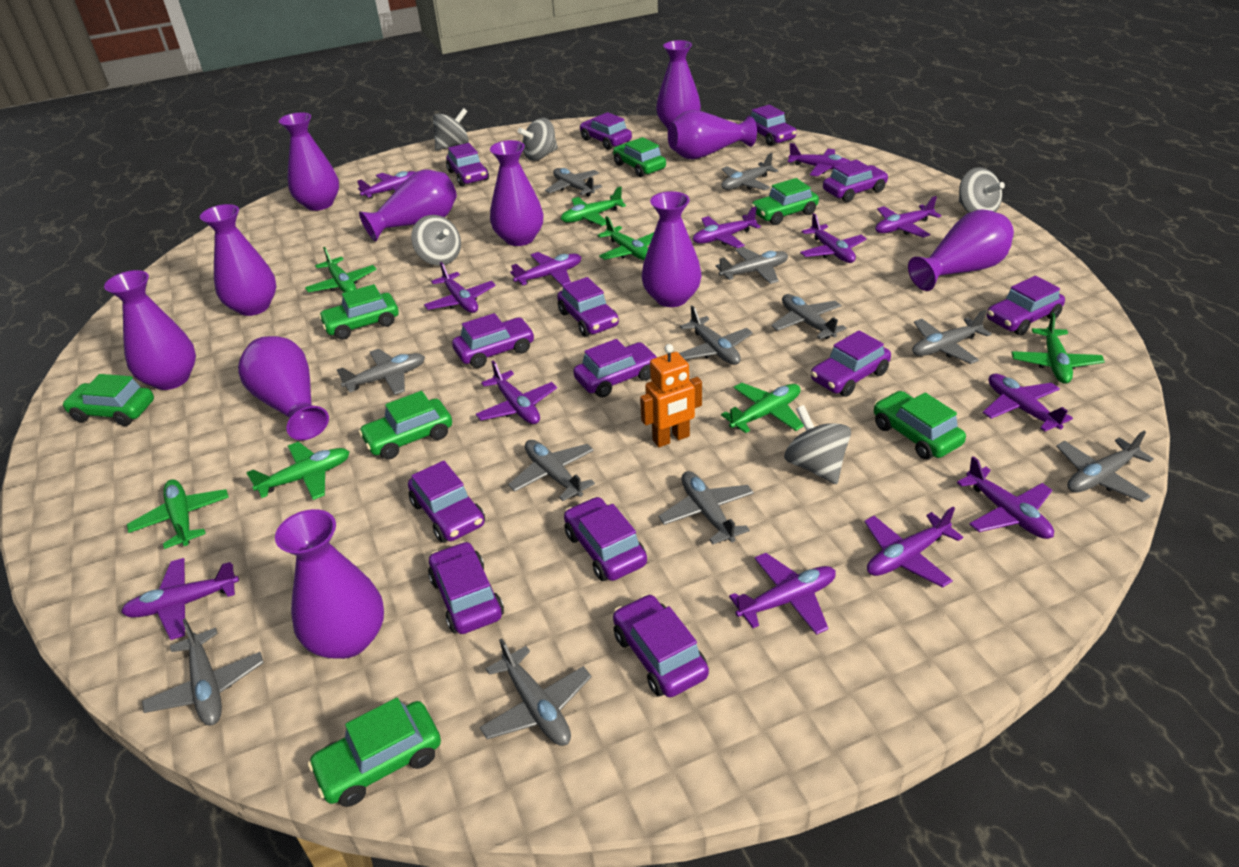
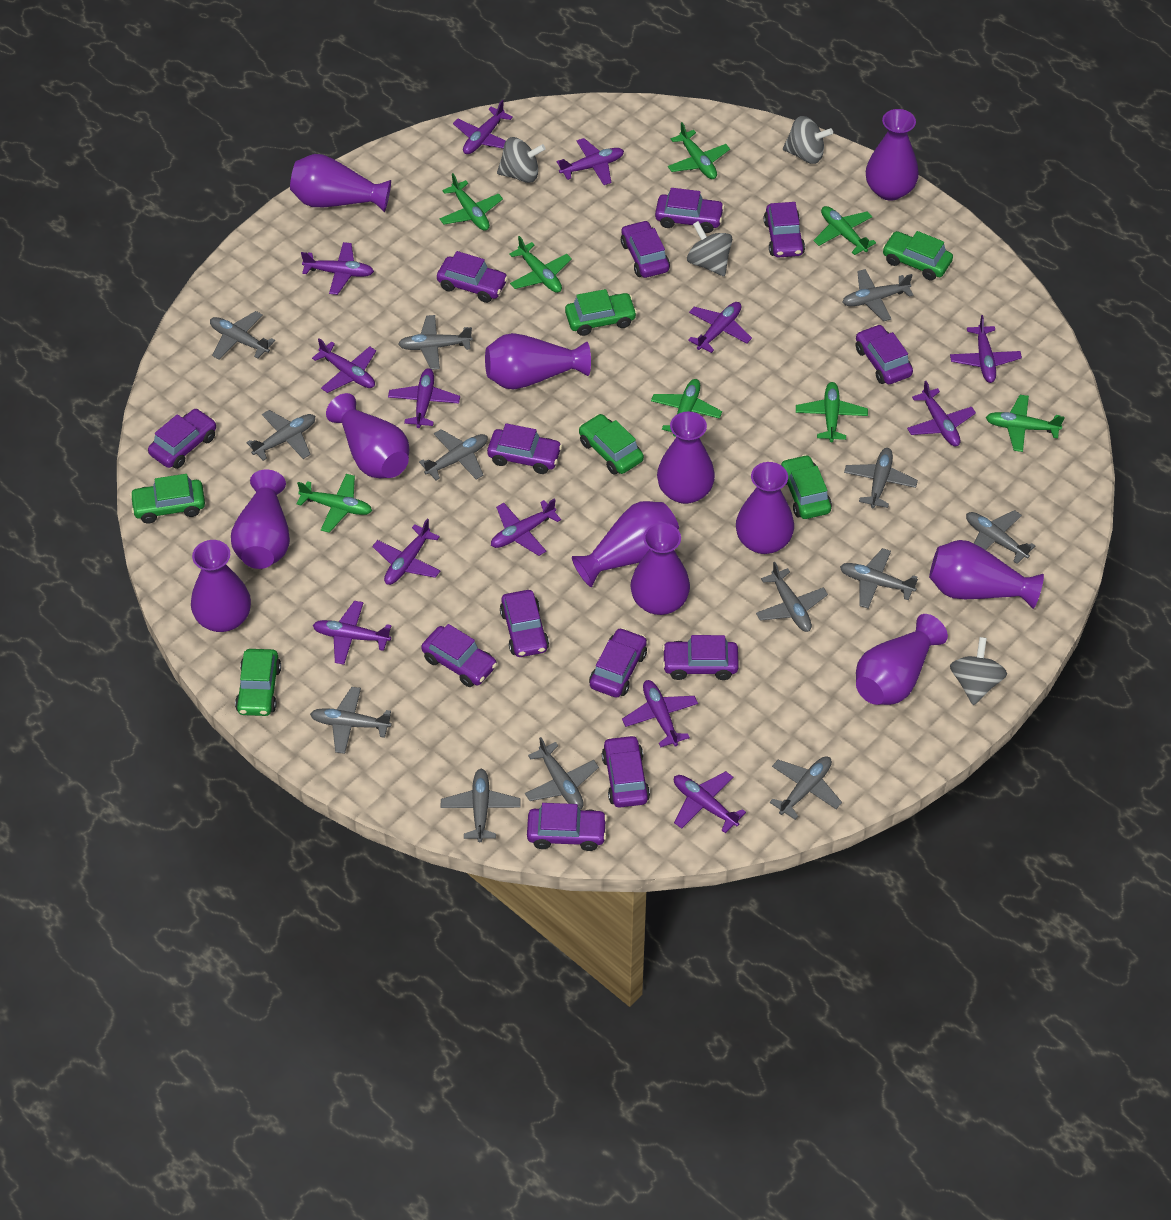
green car: 7 -> 6
green plane: 7 -> 8
grey plane: 12 -> 13
grey spinning top: 5 -> 4
orange robot: 1 -> 0
purple vase: 11 -> 12

